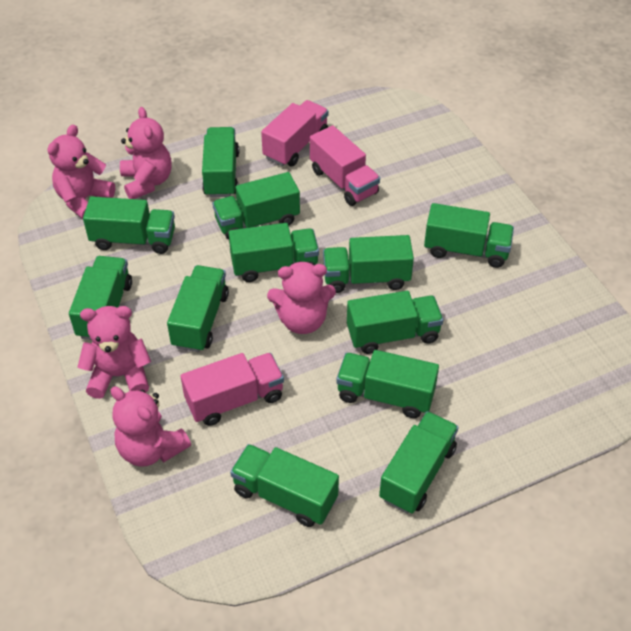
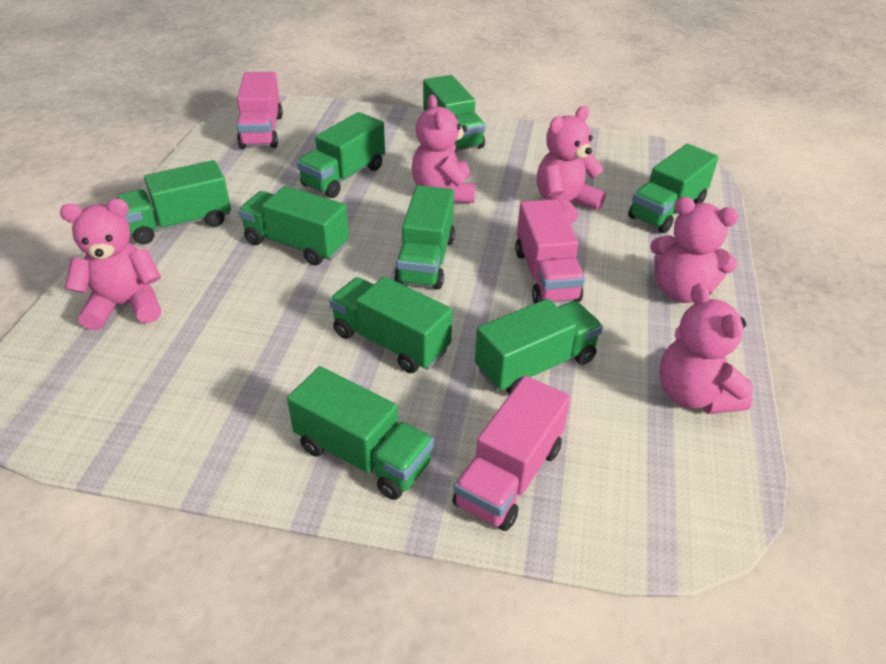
green truck: 12 -> 9

